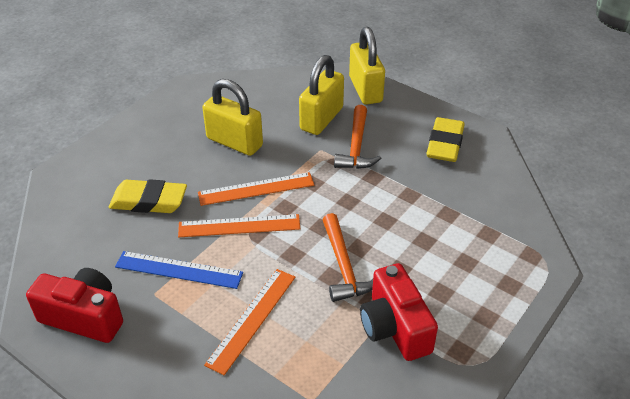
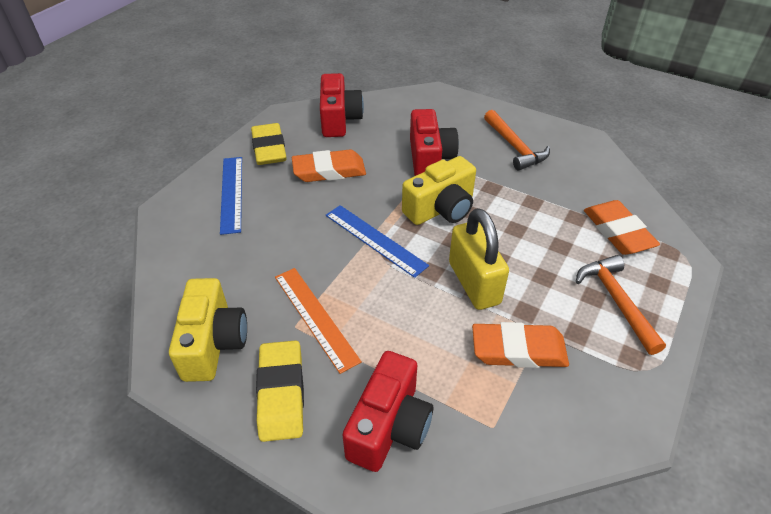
blue ruler: 1 -> 2
orange eraser: 0 -> 3
orange ruler: 3 -> 1
red camera: 2 -> 3
yellow camera: 0 -> 2
yellow padlock: 3 -> 1

